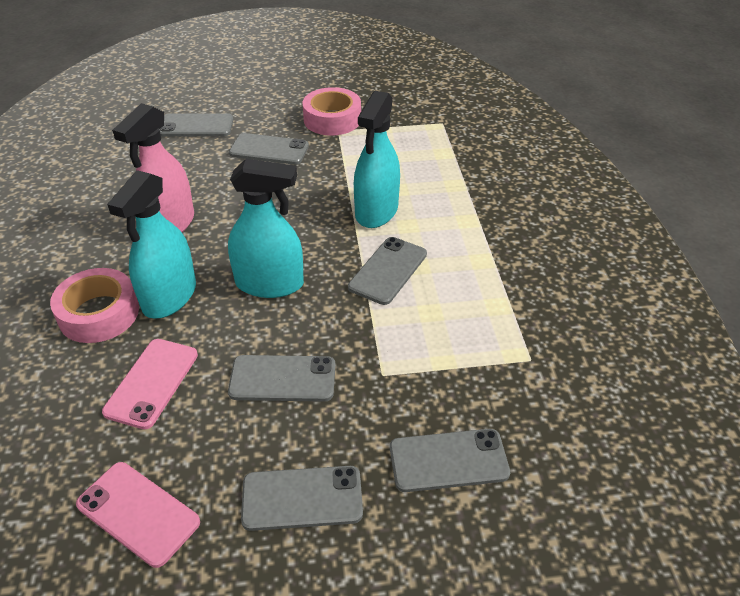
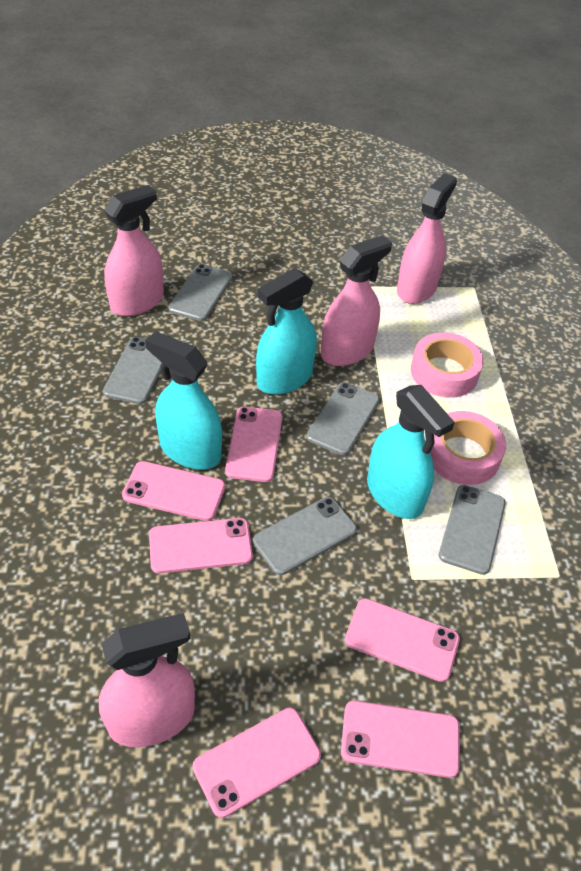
grey phone: 6 -> 5
pink phone: 2 -> 6
pink spray bottle: 1 -> 4

